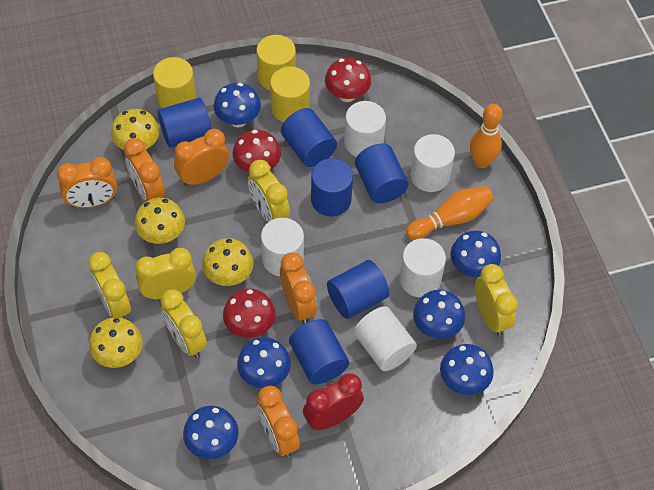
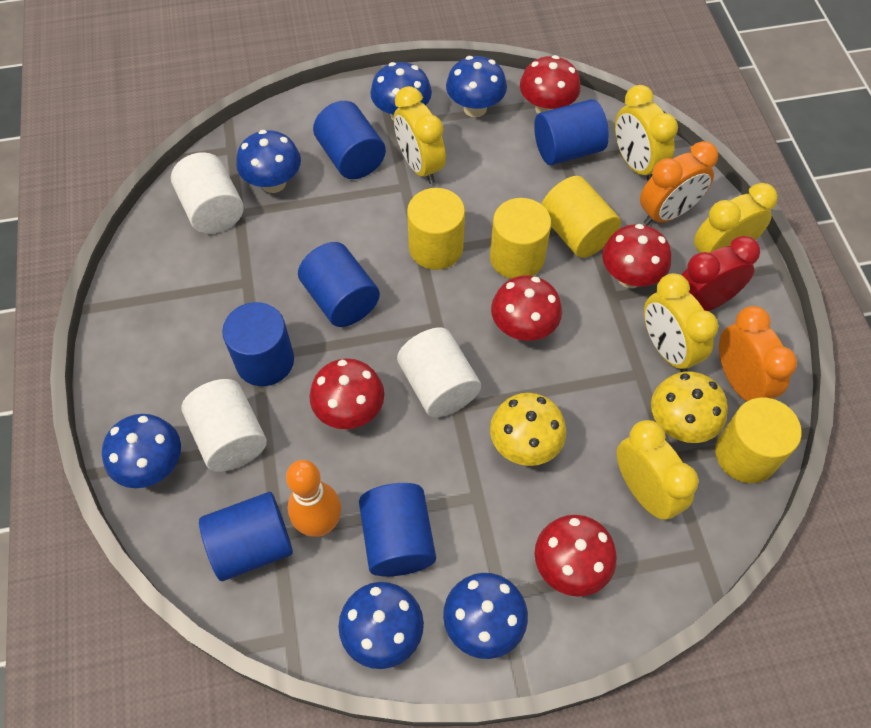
orange bowling pin: 2 -> 1
orange clock: 5 -> 2
red mushroom: 3 -> 5
white cylinder: 5 -> 3
yellow cylinder: 3 -> 4
yellow mushroom: 4 -> 2

